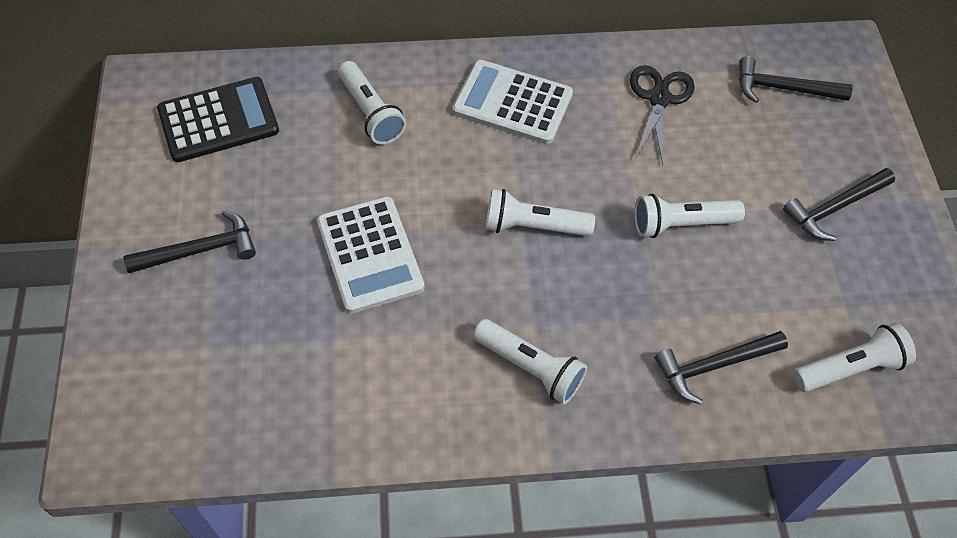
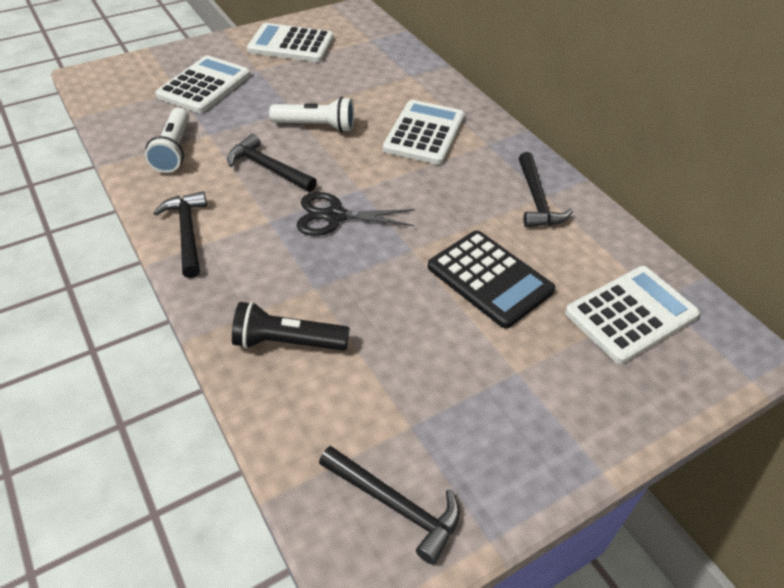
black flashlight: 0 -> 1
white calculator: 2 -> 4
white flashlight: 5 -> 2

